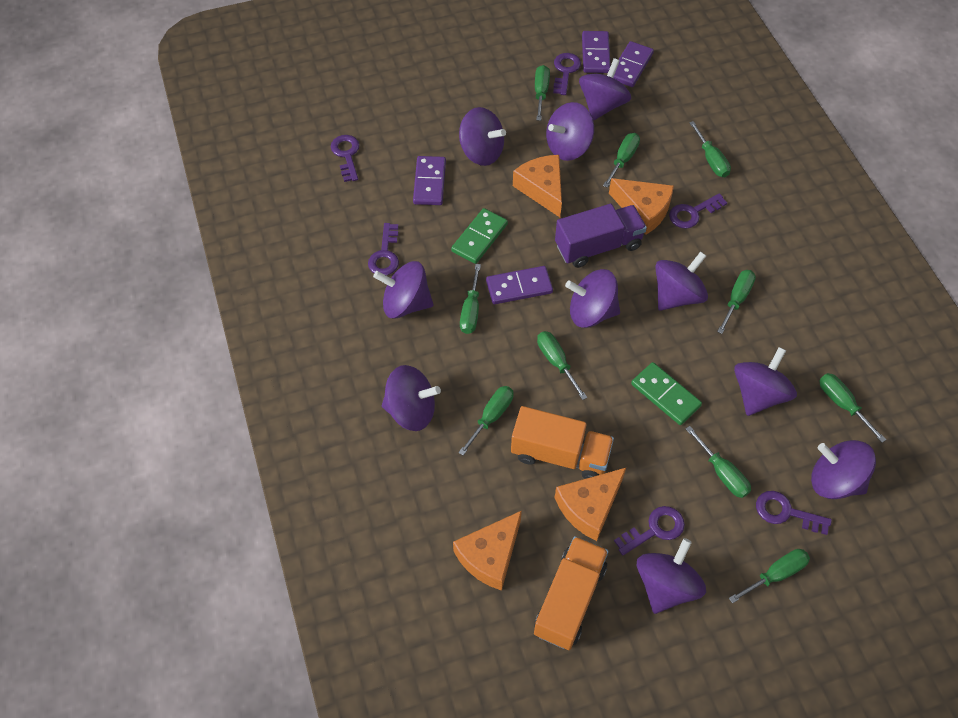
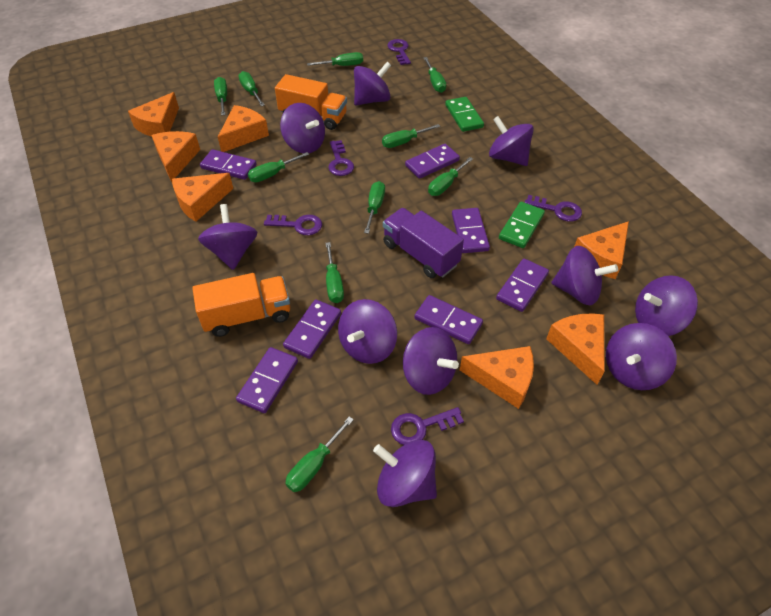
orange cheese: 4 -> 7
purple domino: 4 -> 7
purple key: 6 -> 5

